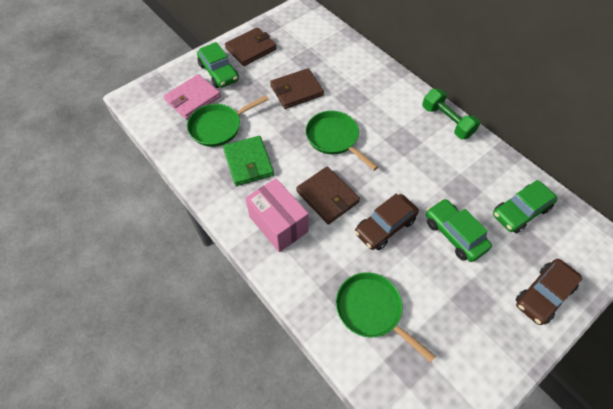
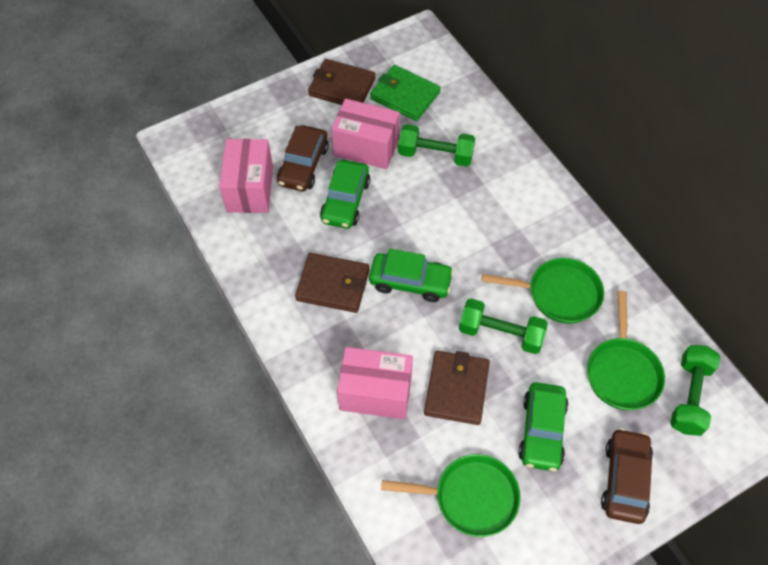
green dumbbell: 1 -> 3
pink box: 1 -> 3
pink wallet: 1 -> 0

